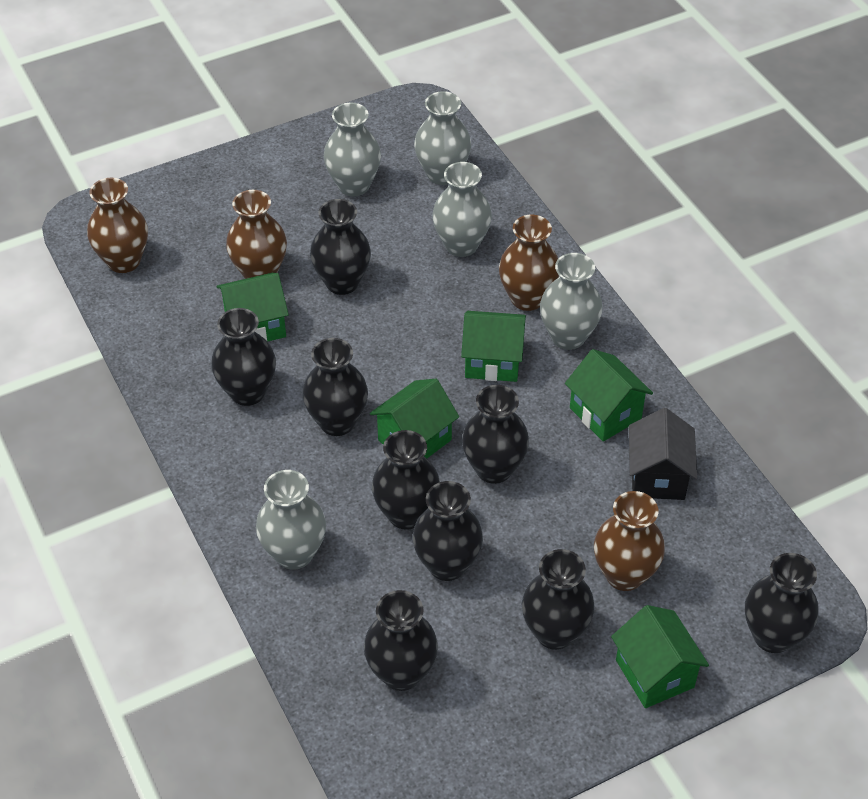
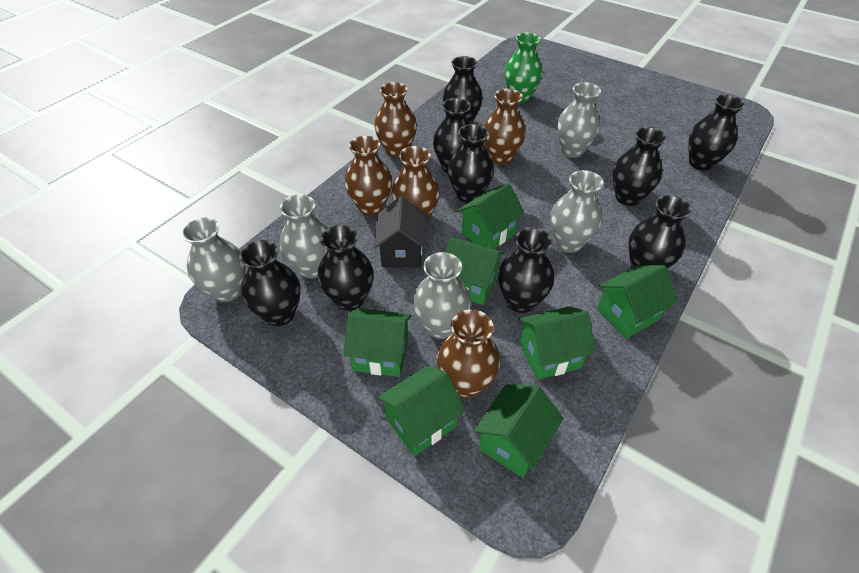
brown vase: 4 -> 5
green house: 5 -> 7
green vase: 0 -> 1

